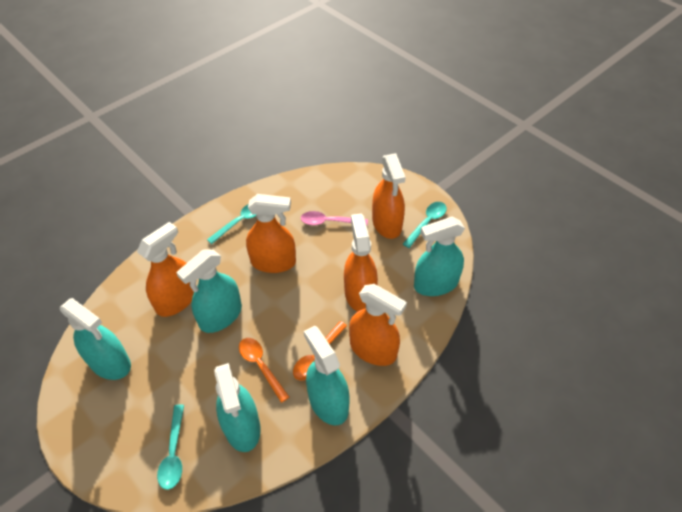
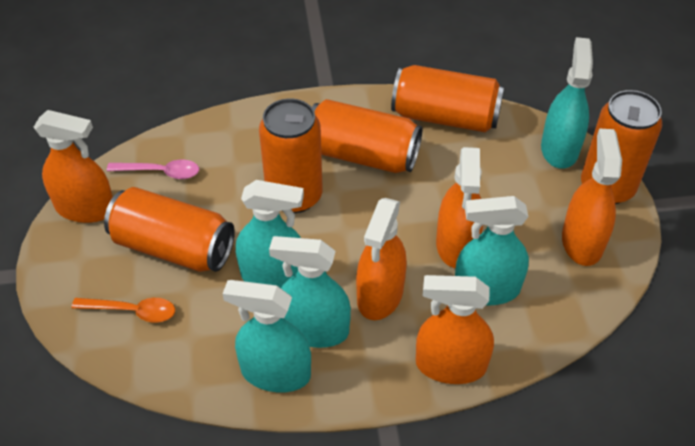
orange can: 0 -> 5
orange spoon: 2 -> 1
turquoise spoon: 3 -> 0

